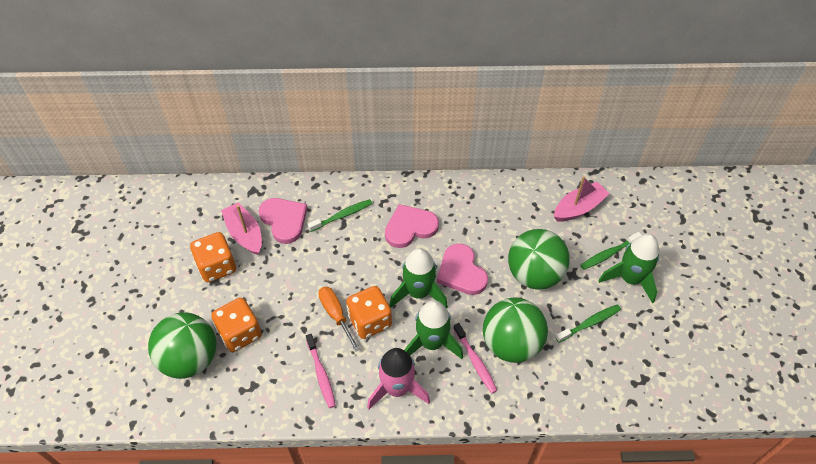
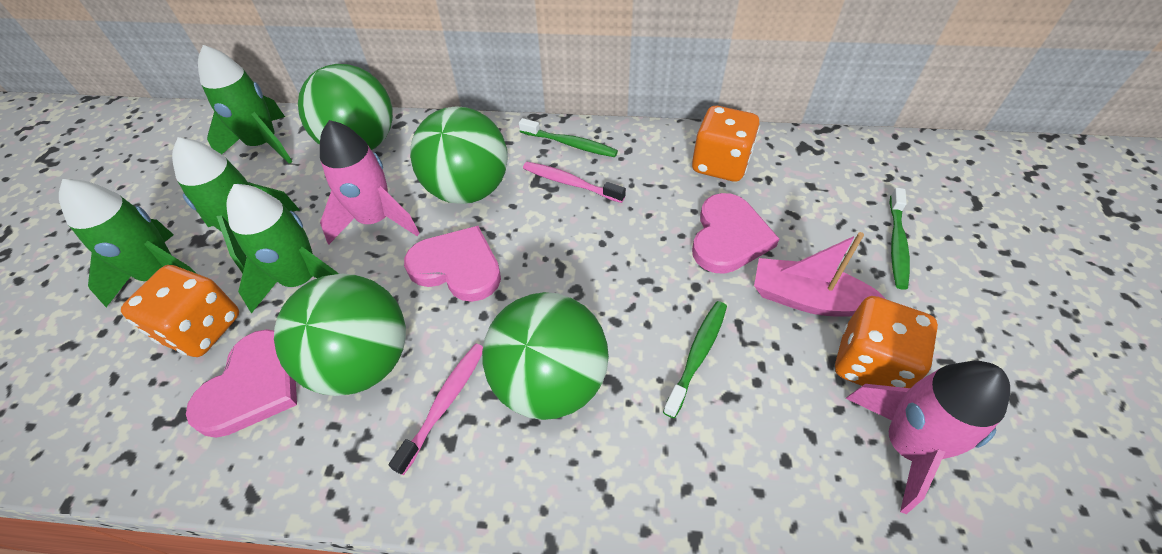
green ball: 3 -> 4
green rocket: 3 -> 4
orange screwdriver: 1 -> 0
pink boat: 2 -> 1
pink rocket: 1 -> 2

